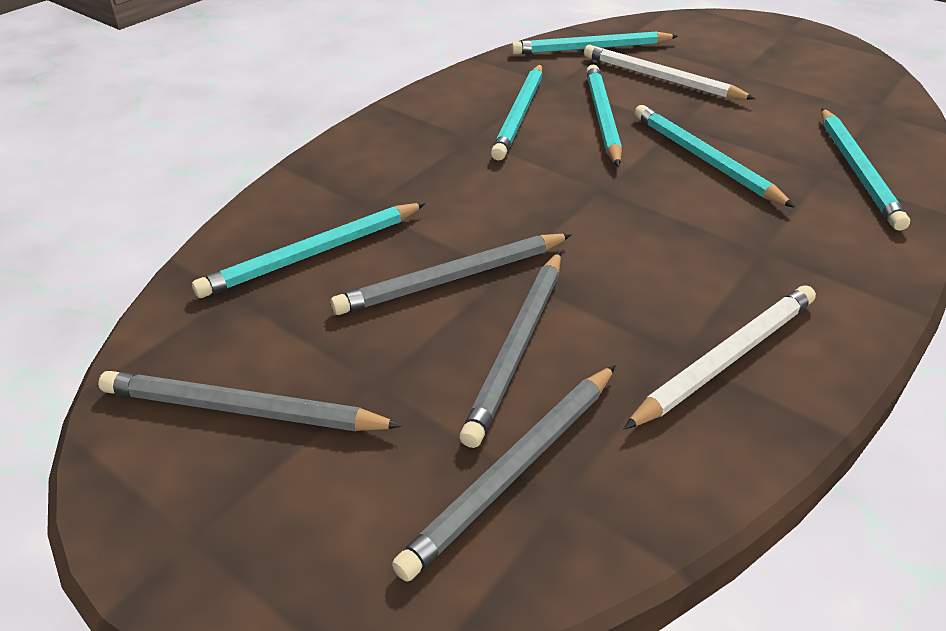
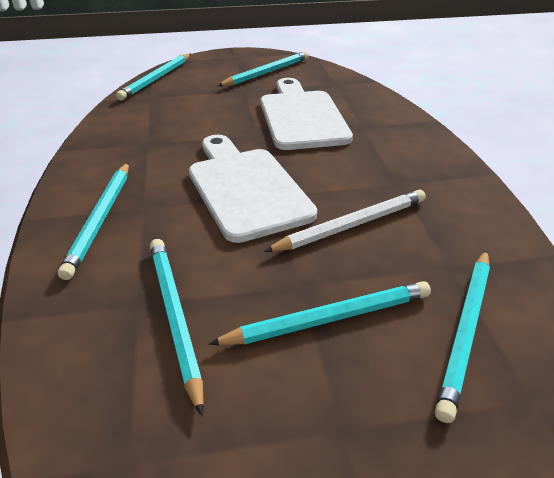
grey pencil: 4 -> 0
white cutting board: 0 -> 2
white pencil: 2 -> 1

